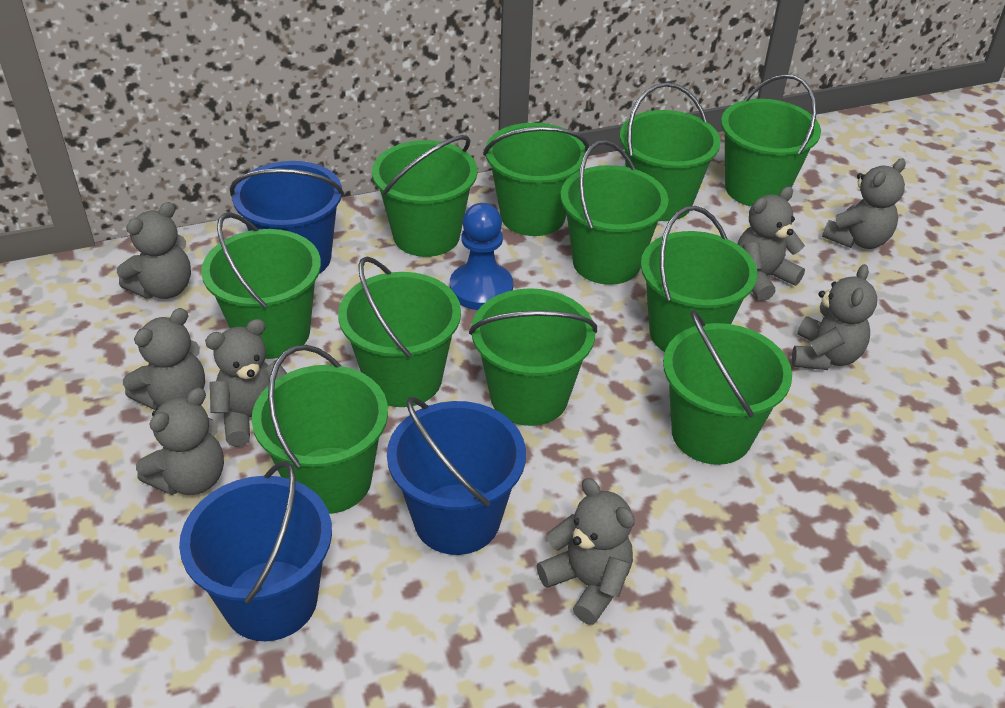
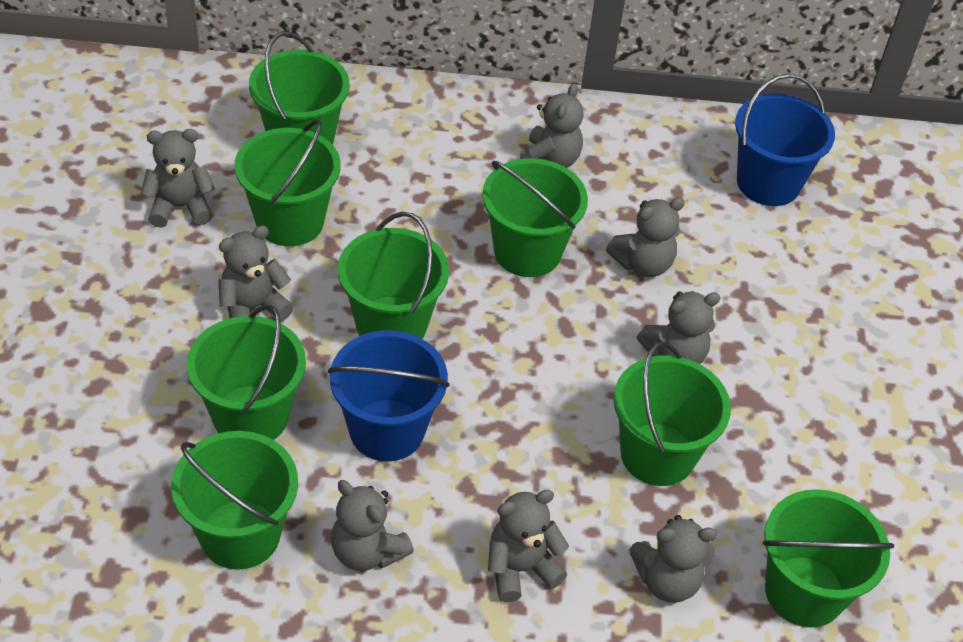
blue bucket: 3 -> 2
blue pawn: 1 -> 0
green bucket: 11 -> 8

